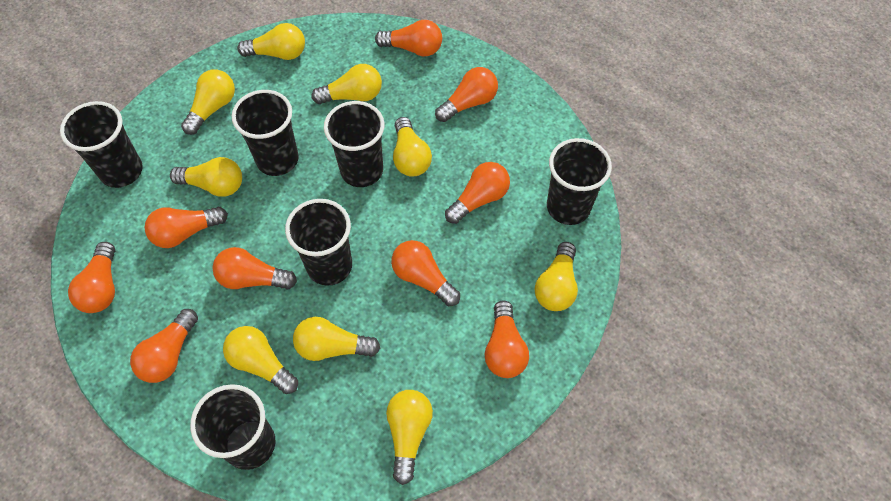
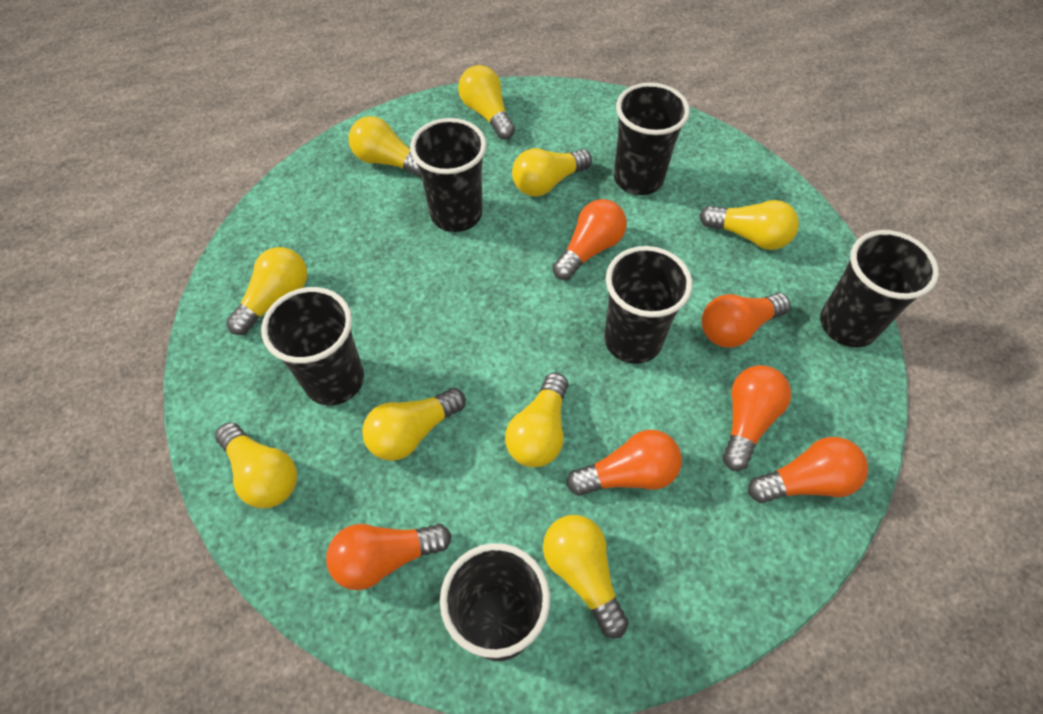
orange light bulb: 9 -> 6

